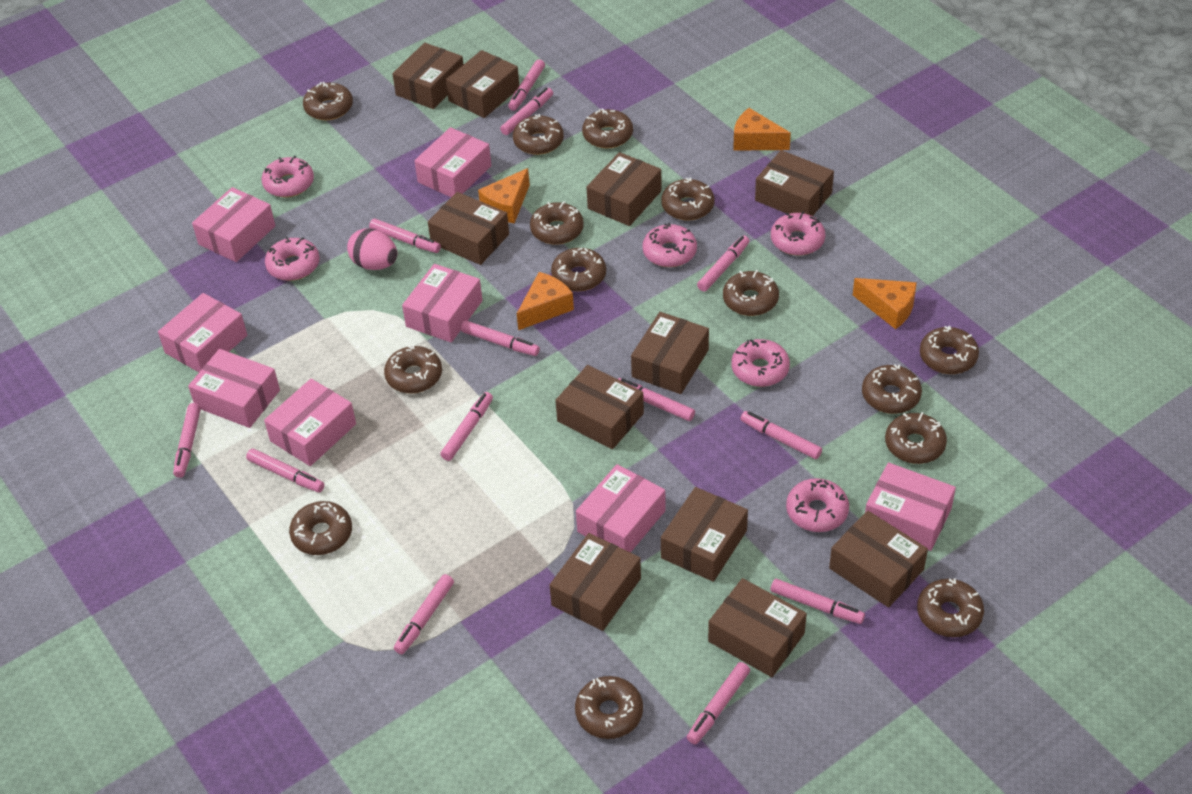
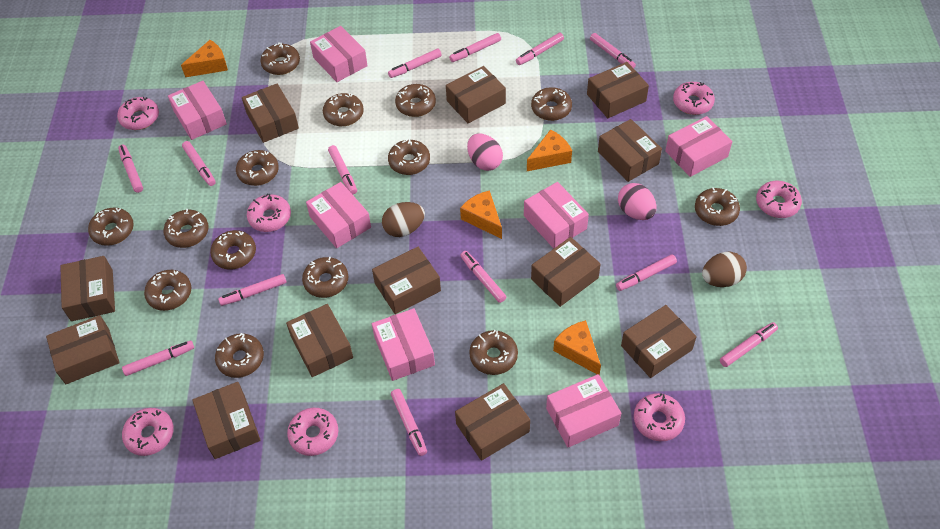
brown box: 11 -> 12
brown egg: 0 -> 2
pink box: 8 -> 7
pink donut: 6 -> 7
pink egg: 1 -> 2

